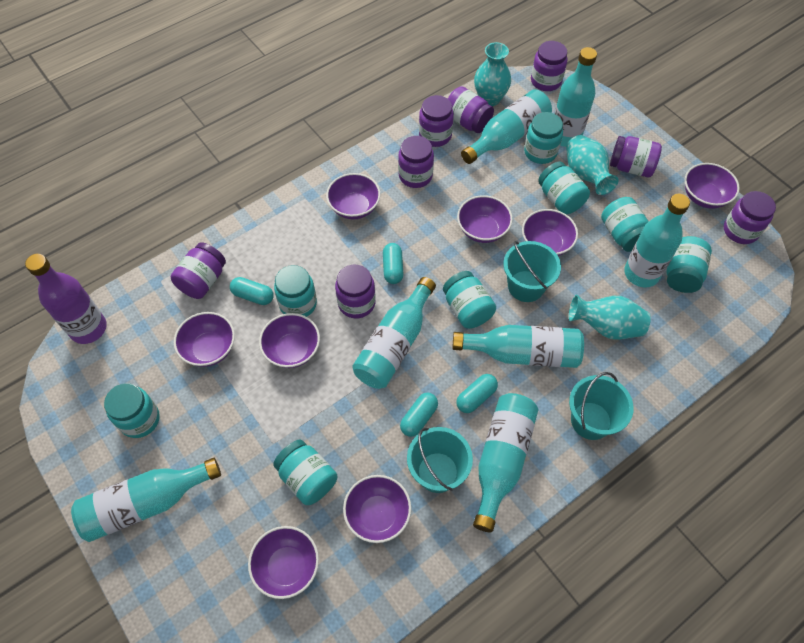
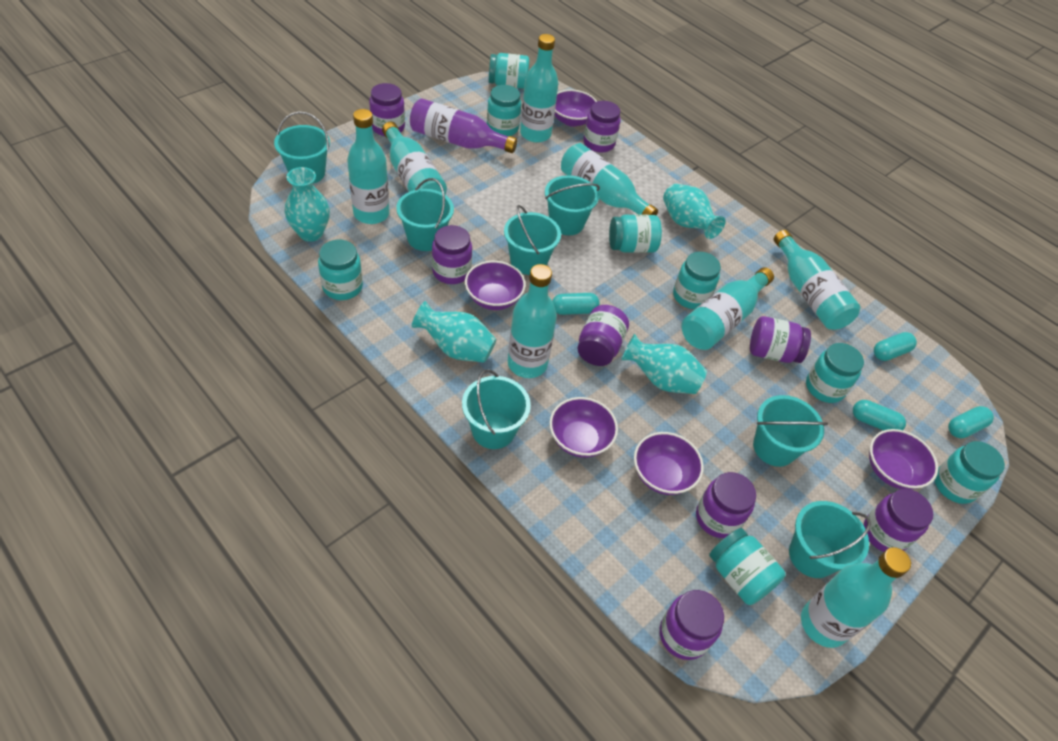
purple bowl: 8 -> 5
turquoise bottle: 7 -> 8
turquoise bucket: 3 -> 7
turquoise vase: 3 -> 4

